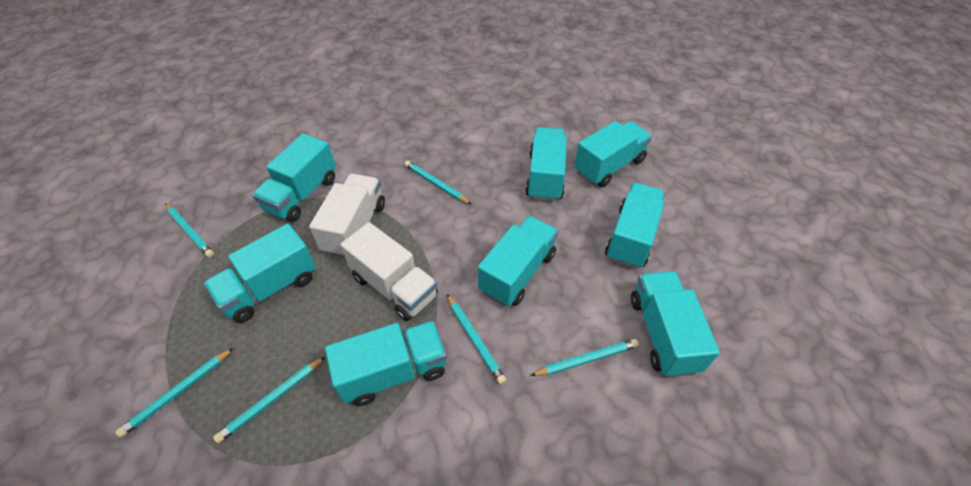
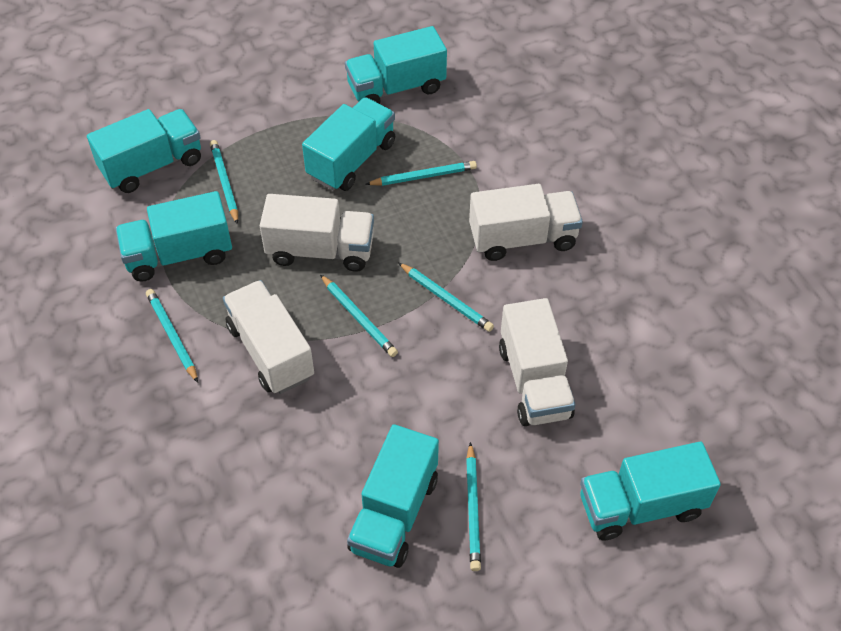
turquoise truck: 8 -> 6
white truck: 2 -> 4

